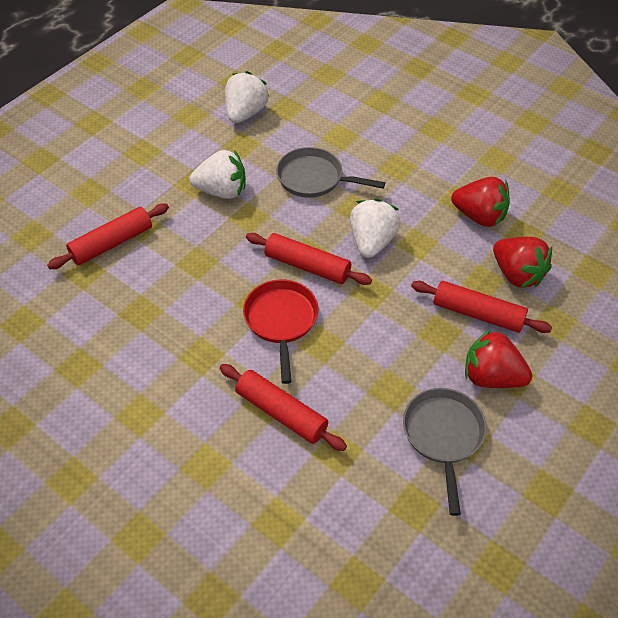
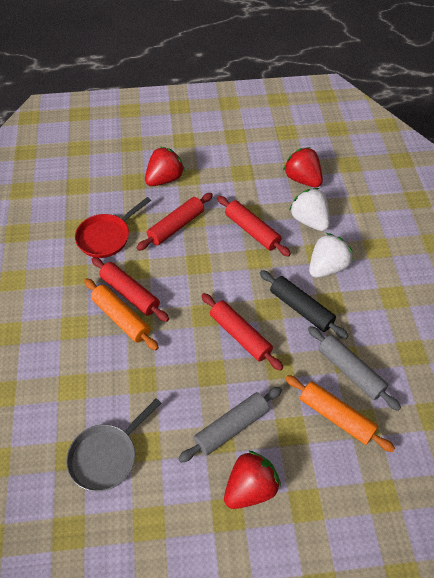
black rolling pin: 0 -> 1
grey pan: 2 -> 1
grey rolling pin: 0 -> 2
orange rolling pin: 0 -> 2
white strawberry: 3 -> 2

